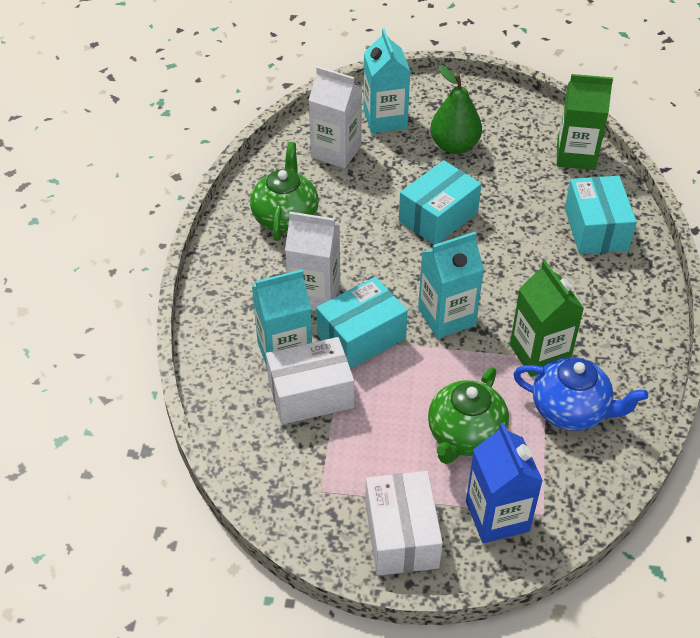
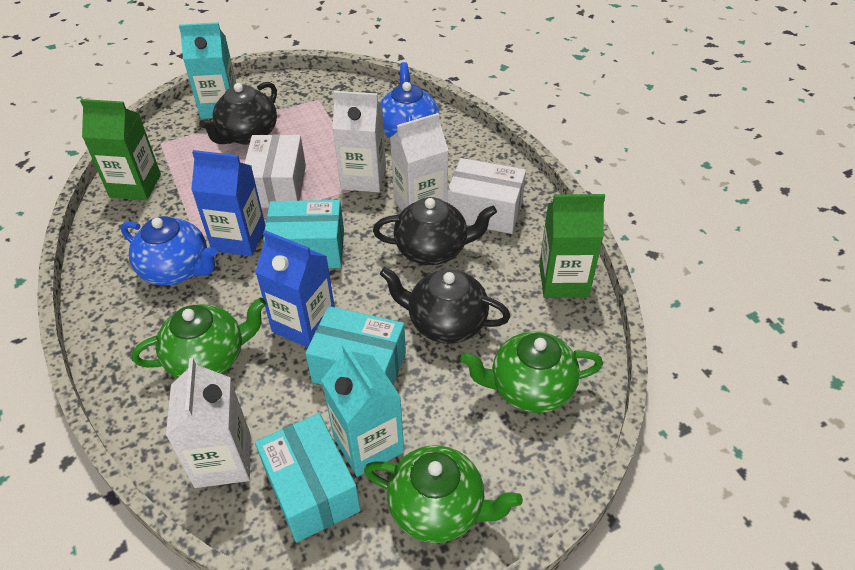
black teapot: 0 -> 3
blue carton: 1 -> 2
blue teapot: 1 -> 2
green pear: 1 -> 0
green teapot: 2 -> 3
turquoise carton: 3 -> 2
white carton: 2 -> 3

